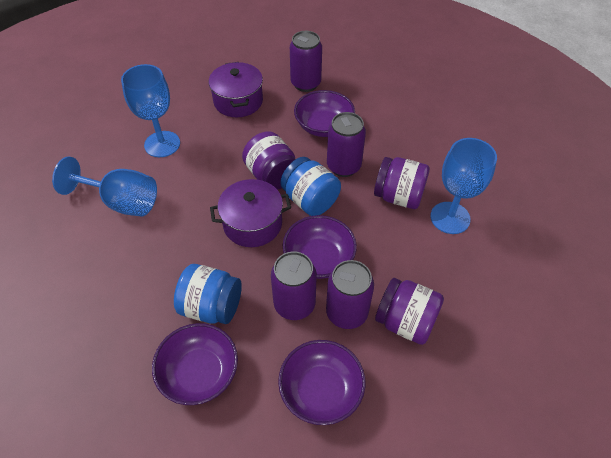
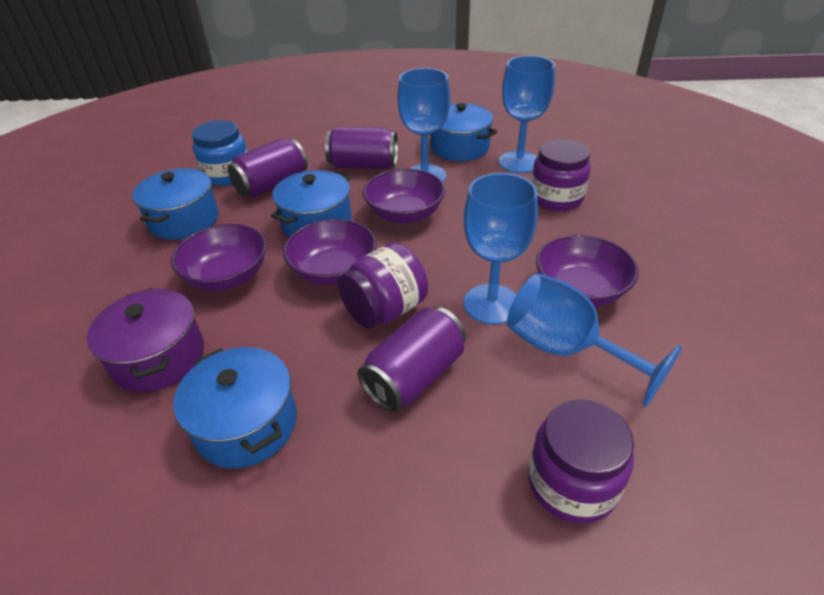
blue goblet: 3 -> 4
blue jar: 2 -> 1
blue pot: 0 -> 4
purple can: 4 -> 3
purple pot: 2 -> 1

